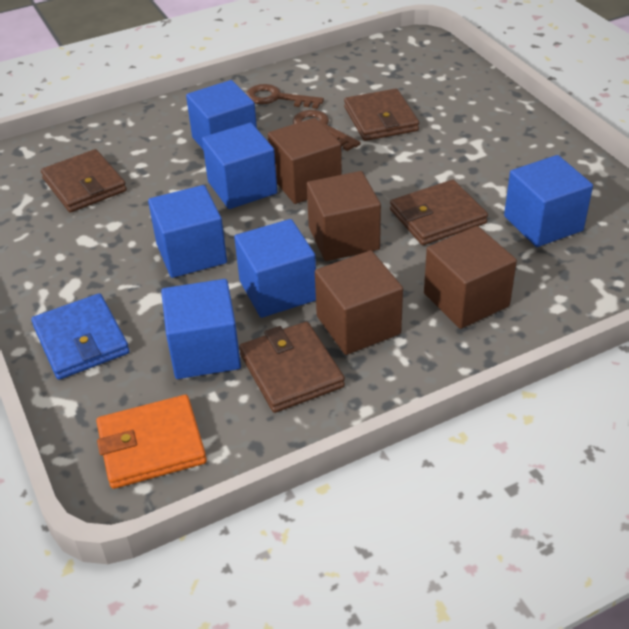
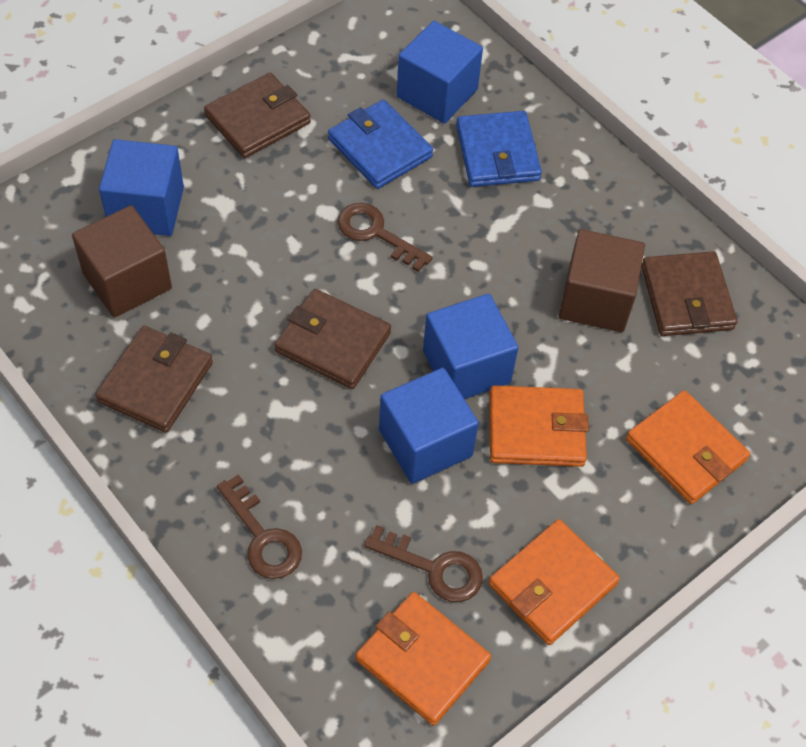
blue cube: 6 -> 4
blue wallet: 1 -> 2
brown cube: 4 -> 2
brown key: 2 -> 3
orange wallet: 1 -> 4

